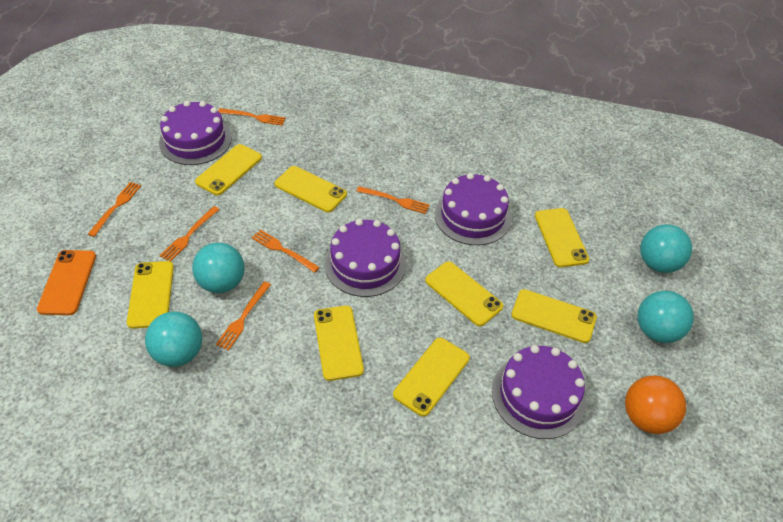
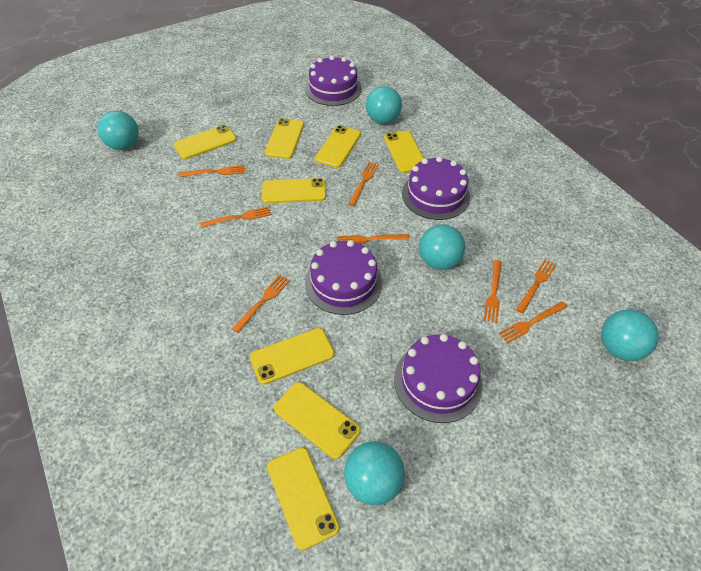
orange ball: 1 -> 0
orange fork: 6 -> 8
orange phone: 1 -> 0
turquoise ball: 4 -> 5

